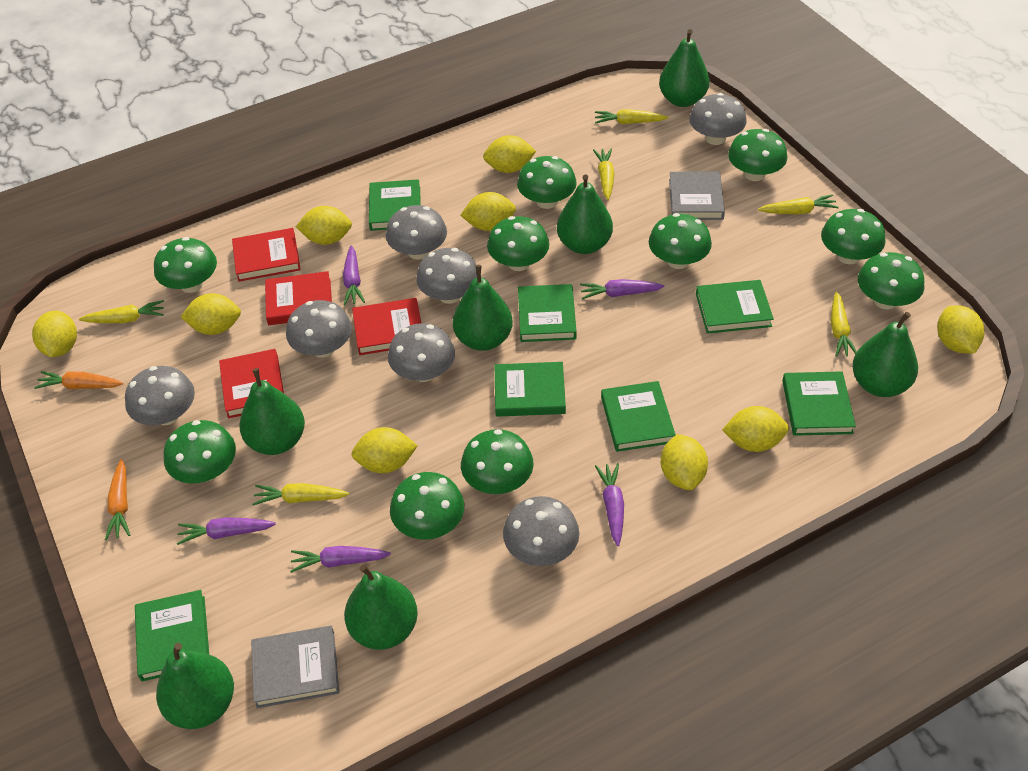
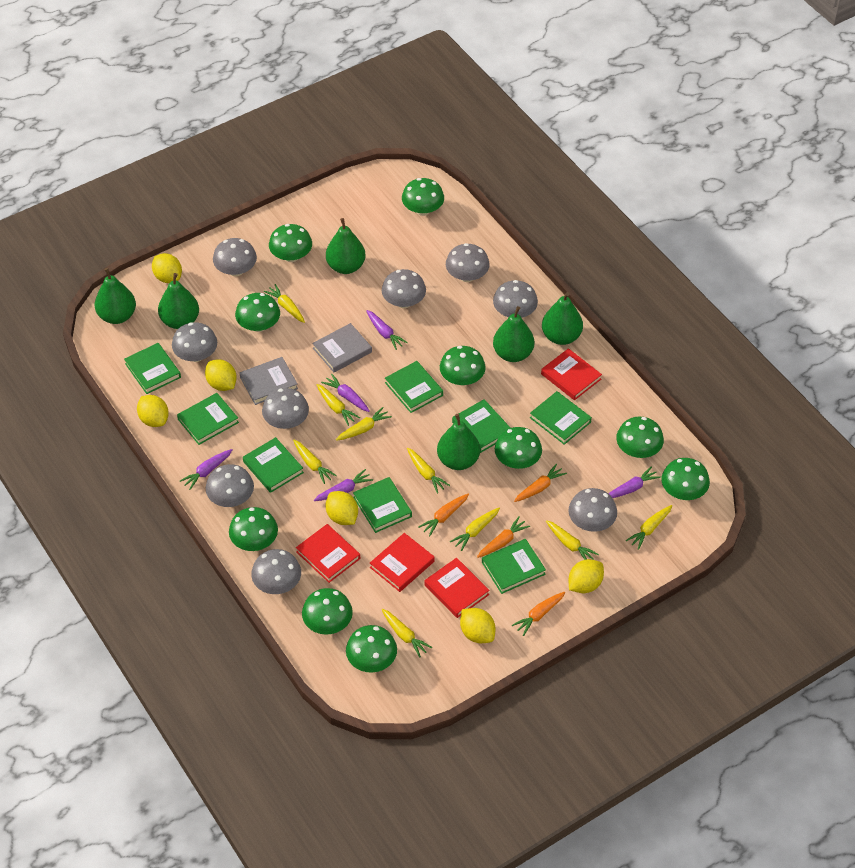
green book: 7 -> 8
green pear: 7 -> 6
grey mushroom: 7 -> 9
orange carrot: 2 -> 4
yellow carrot: 6 -> 9
yellow lemon: 9 -> 6

